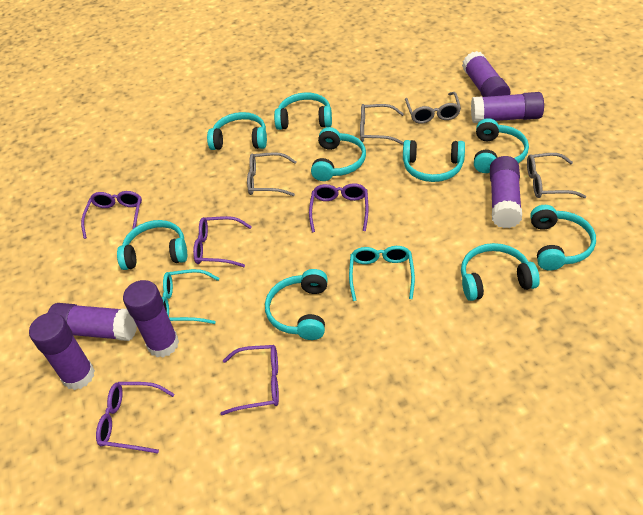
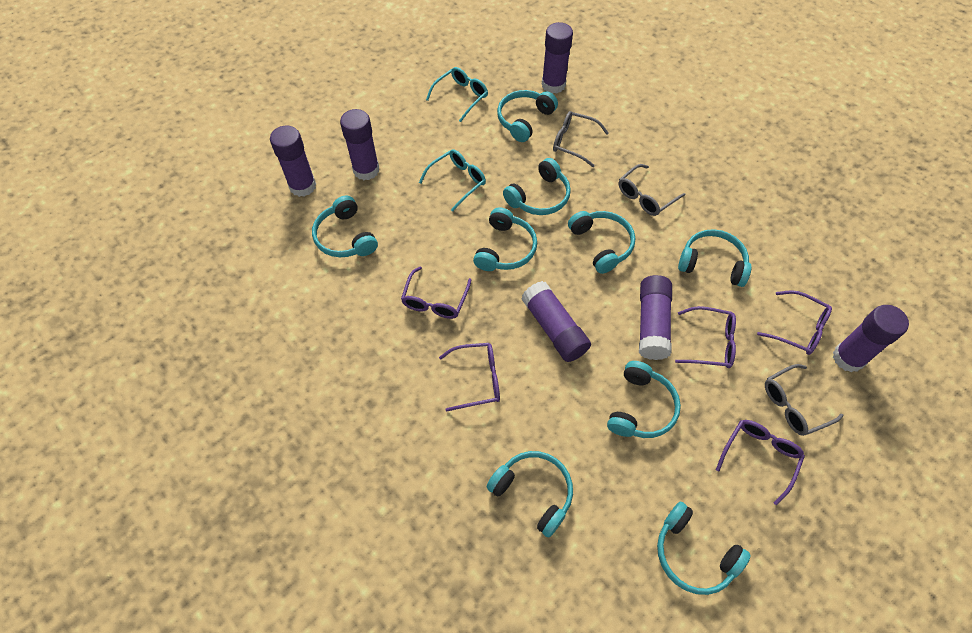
grey glasses: 4 -> 3

